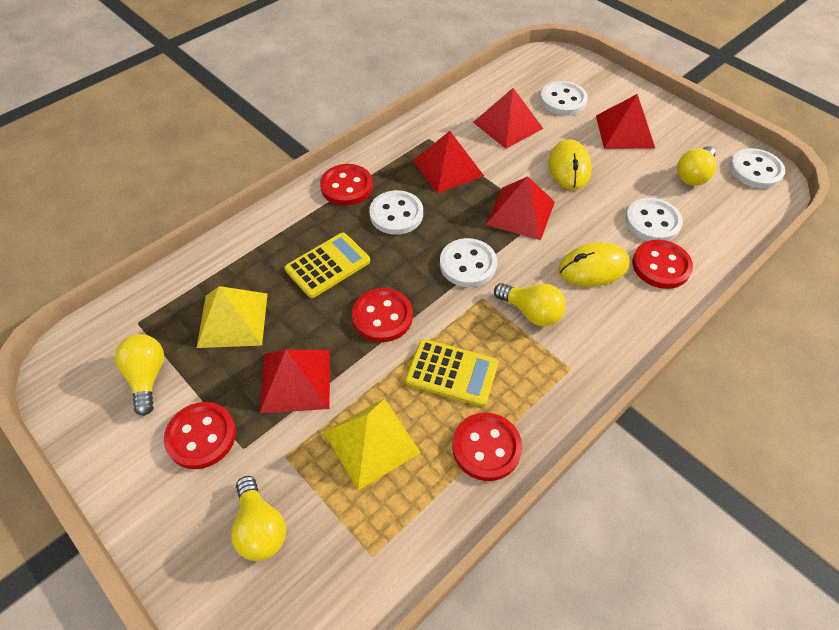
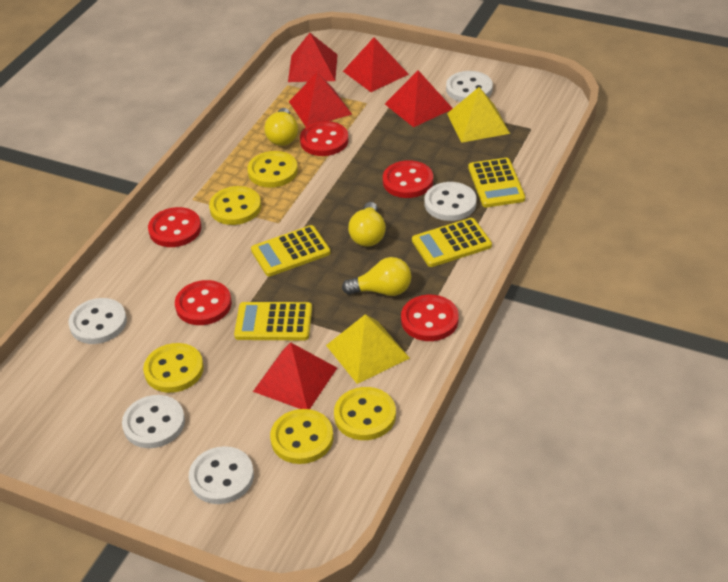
yellow button: 0 -> 5
yellow calculator: 2 -> 4
yellow light bulb: 4 -> 3
yellow mouse: 2 -> 0

